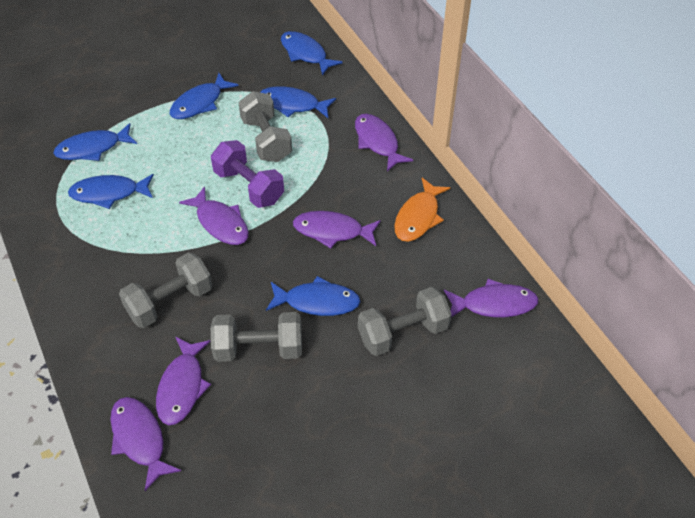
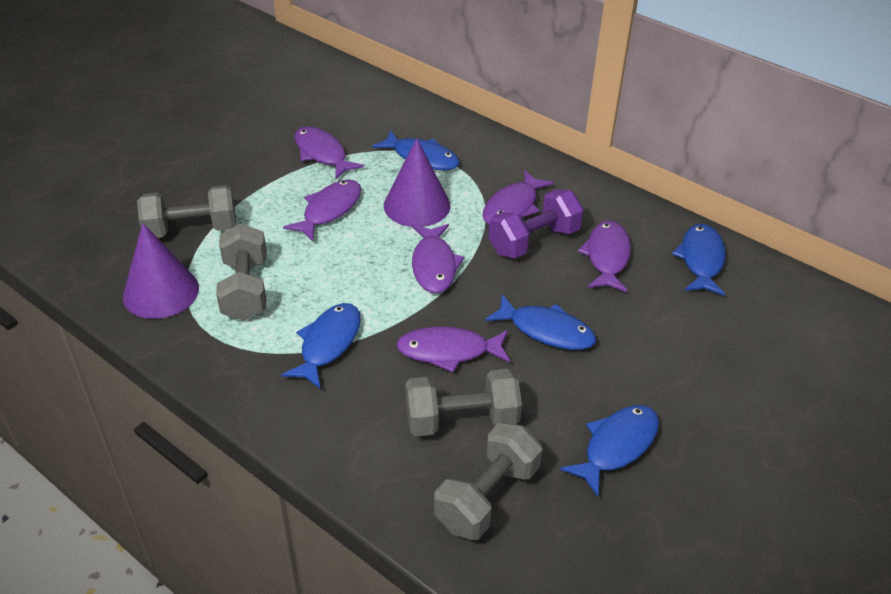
blue fish: 6 -> 5
orange fish: 1 -> 0
purple cone: 0 -> 2

